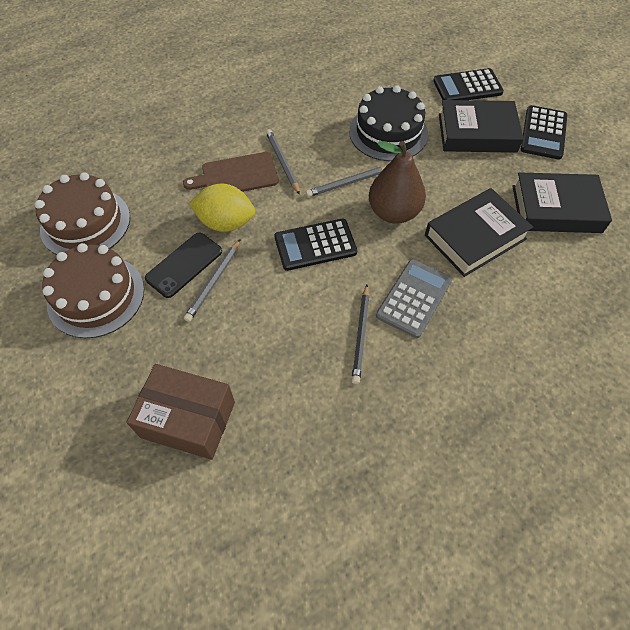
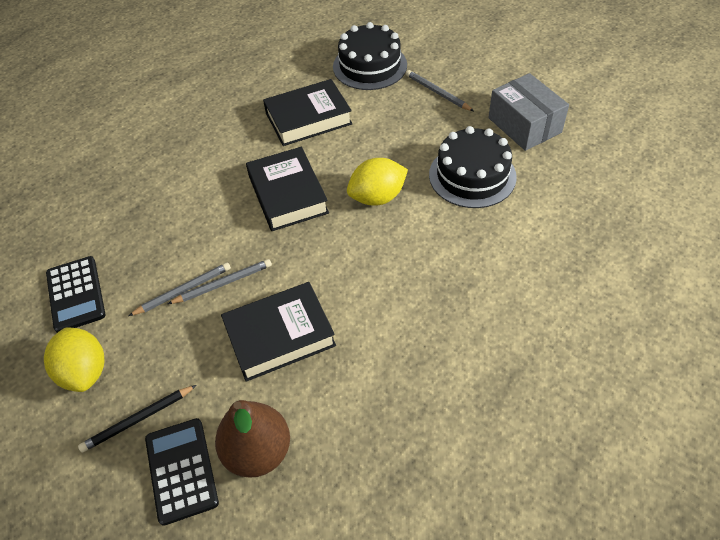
black cake: 1 -> 2
black calculator: 3 -> 2
black phone: 1 -> 0
brown box: 1 -> 0
brown cake: 2 -> 0
brown cutting board: 1 -> 0
grey box: 0 -> 1
grey calculator: 1 -> 0
yellow lemon: 1 -> 2

